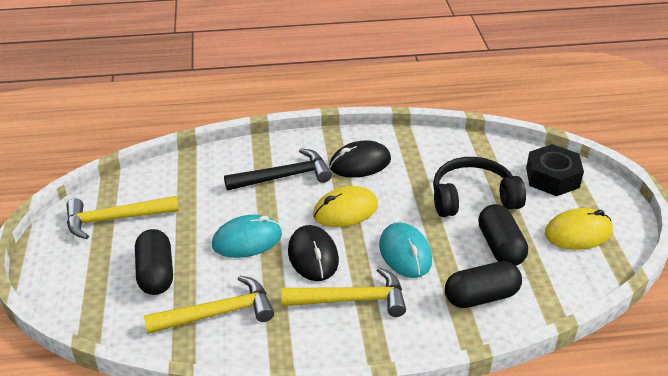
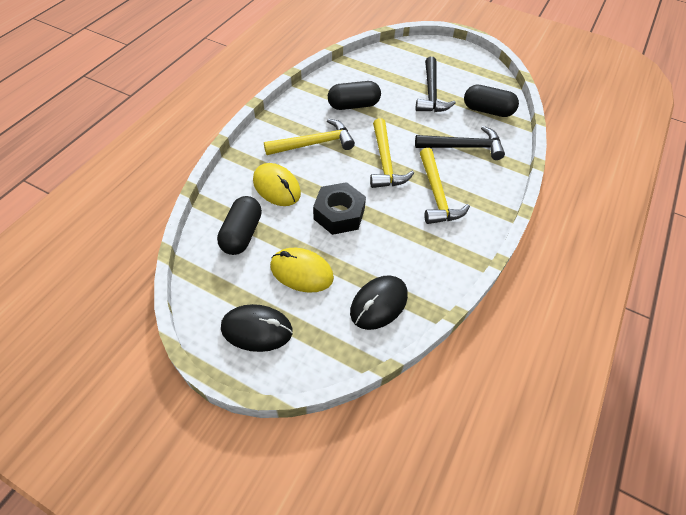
black hammer: 1 -> 2
black headphones: 1 -> 0
turquoise mouse: 2 -> 0

